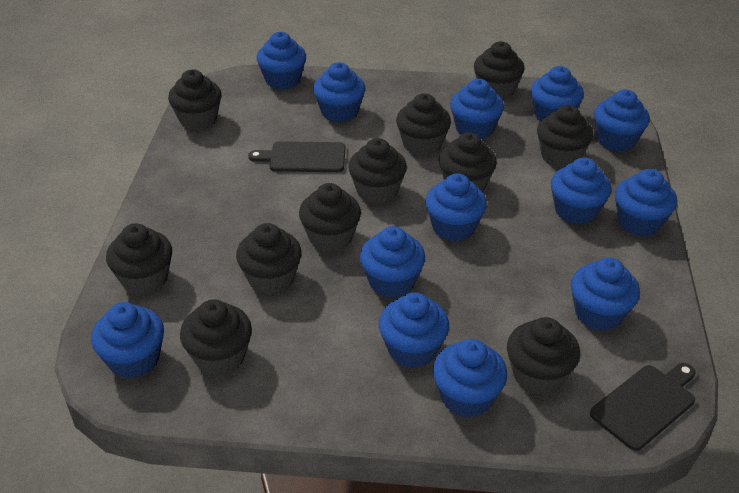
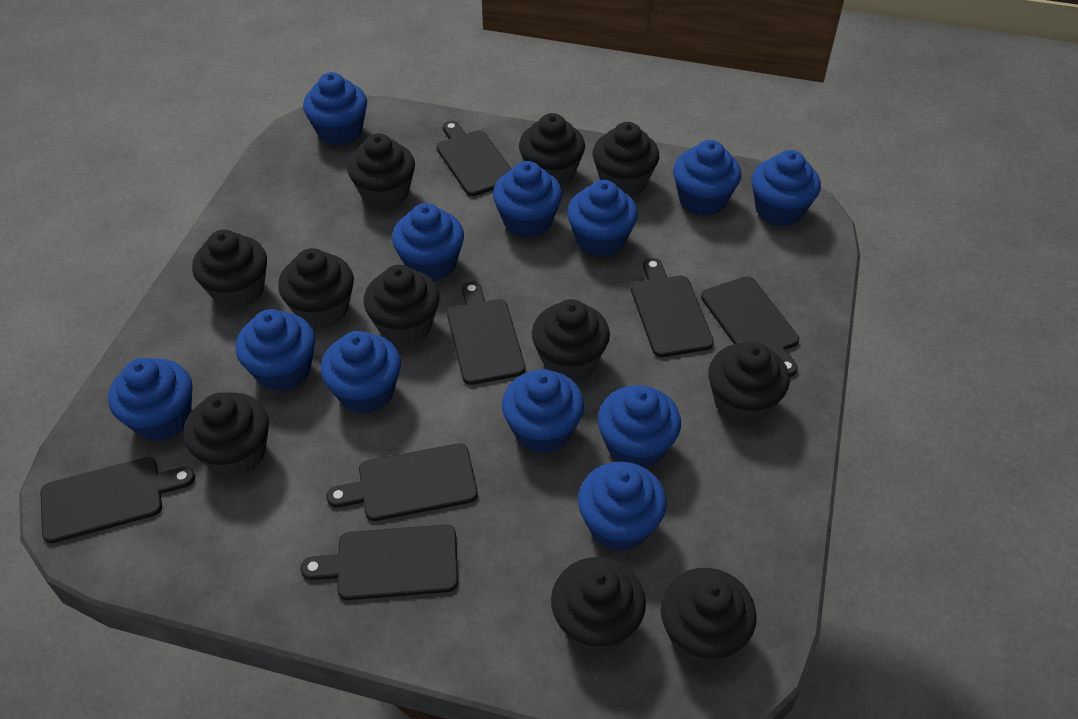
black cutting board: 2 -> 7
blue cupcake: 13 -> 12

